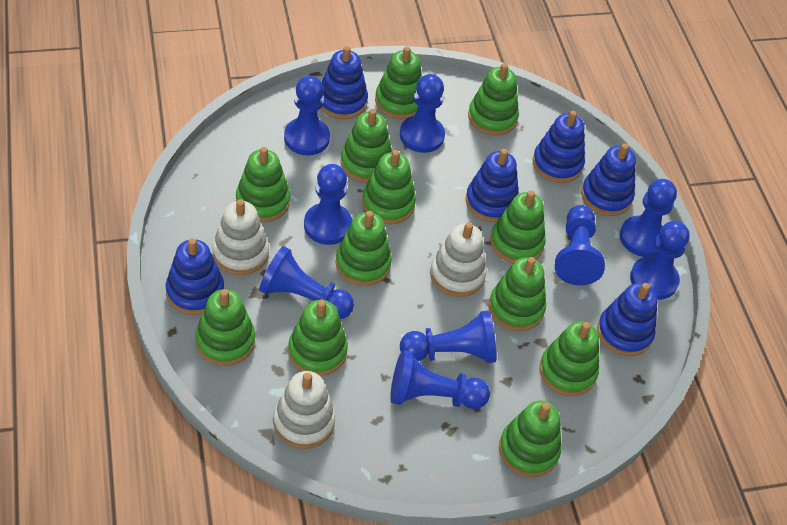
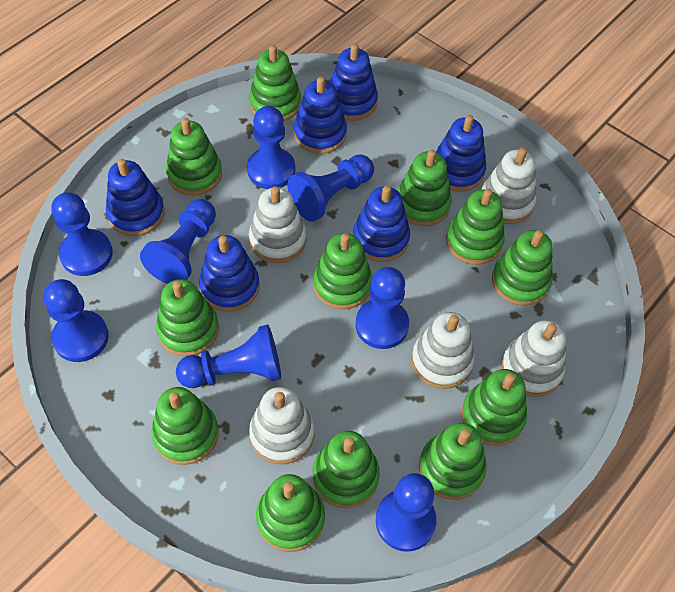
blue pawn: 9 -> 8
white stacking toy: 3 -> 5

